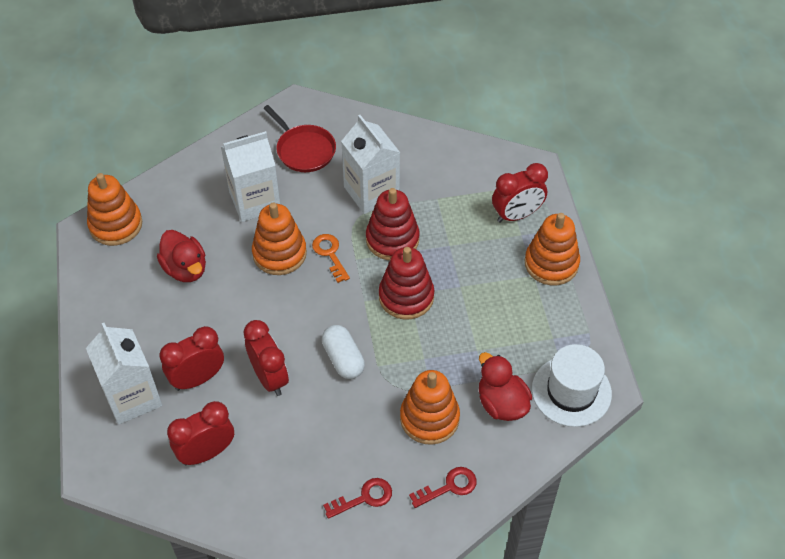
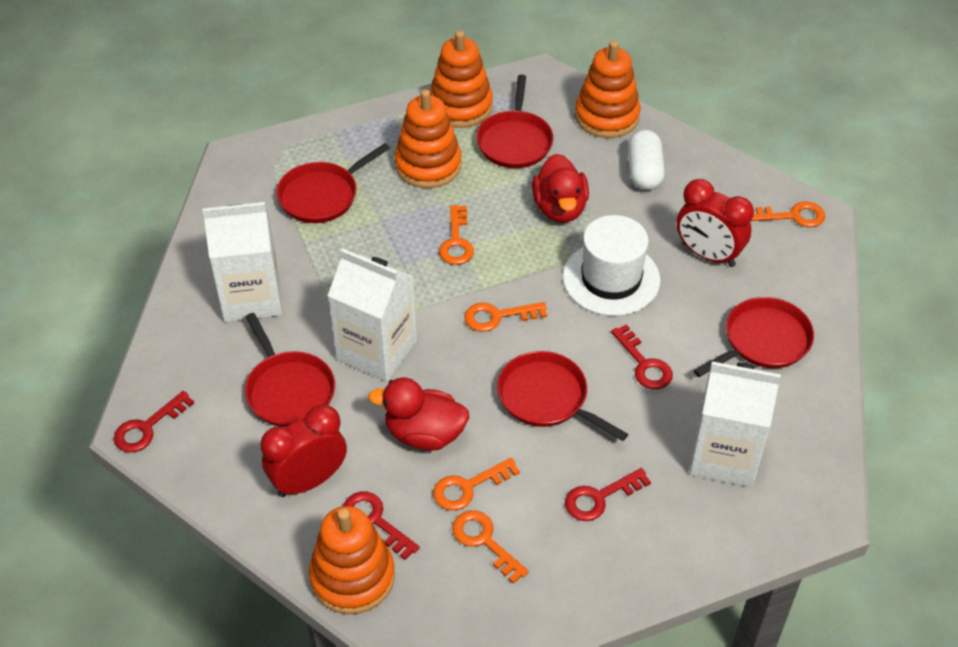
orange key: 1 -> 5
red clock: 4 -> 2
red key: 2 -> 4
red pan: 1 -> 5
red stacking toy: 2 -> 0

